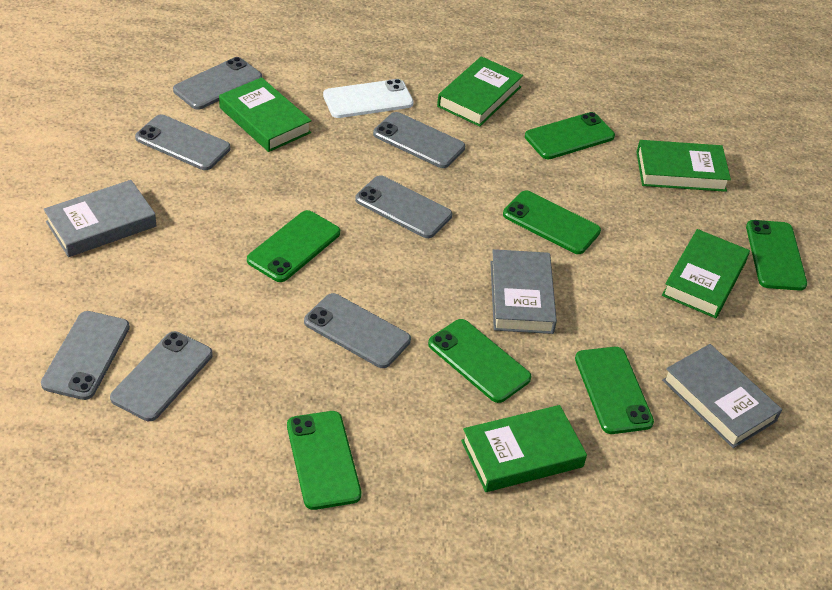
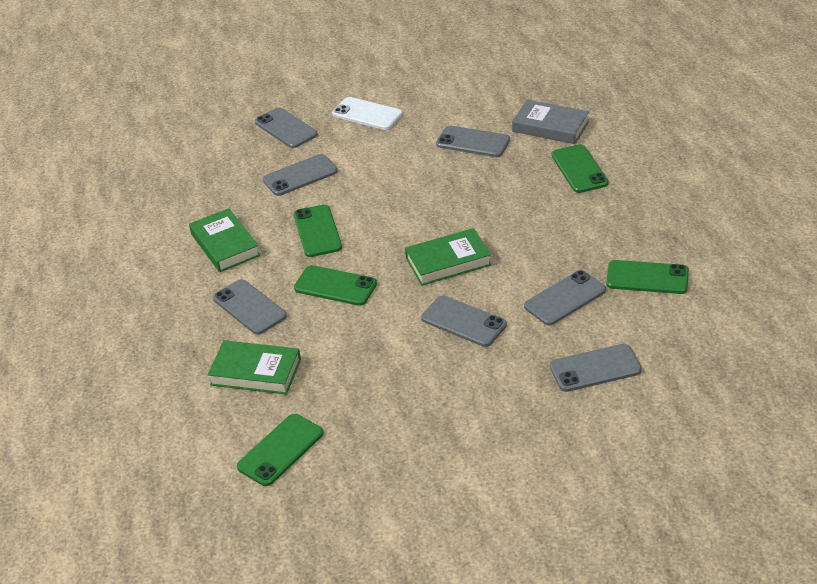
green book: 5 -> 3
green phone: 7 -> 5
grey book: 3 -> 1

